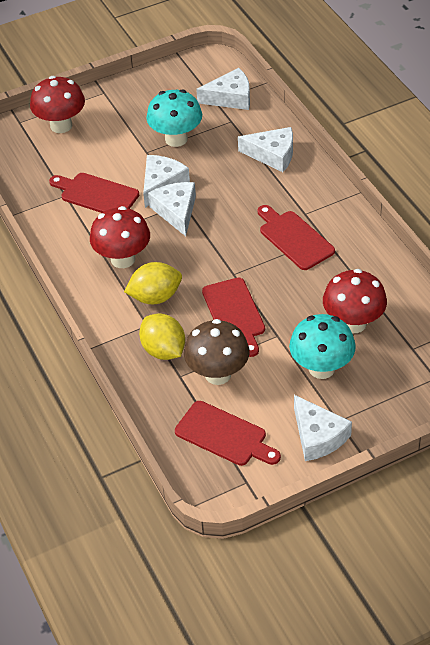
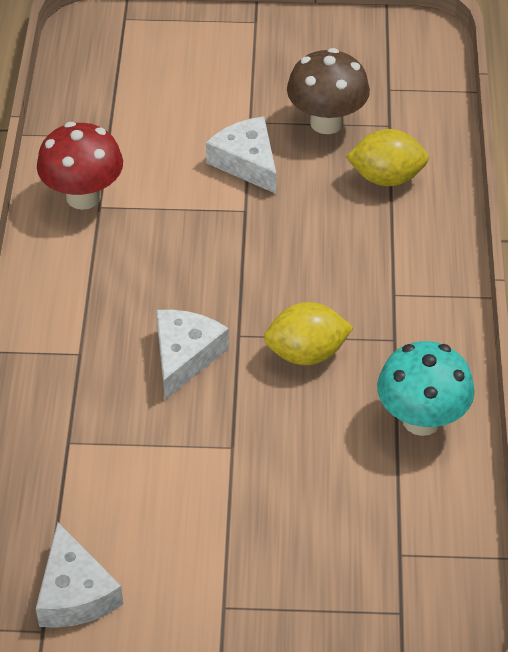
red cutting board: 4 -> 0
red mushroom: 3 -> 1
turquoise mushroom: 2 -> 1
white cheese: 5 -> 3

